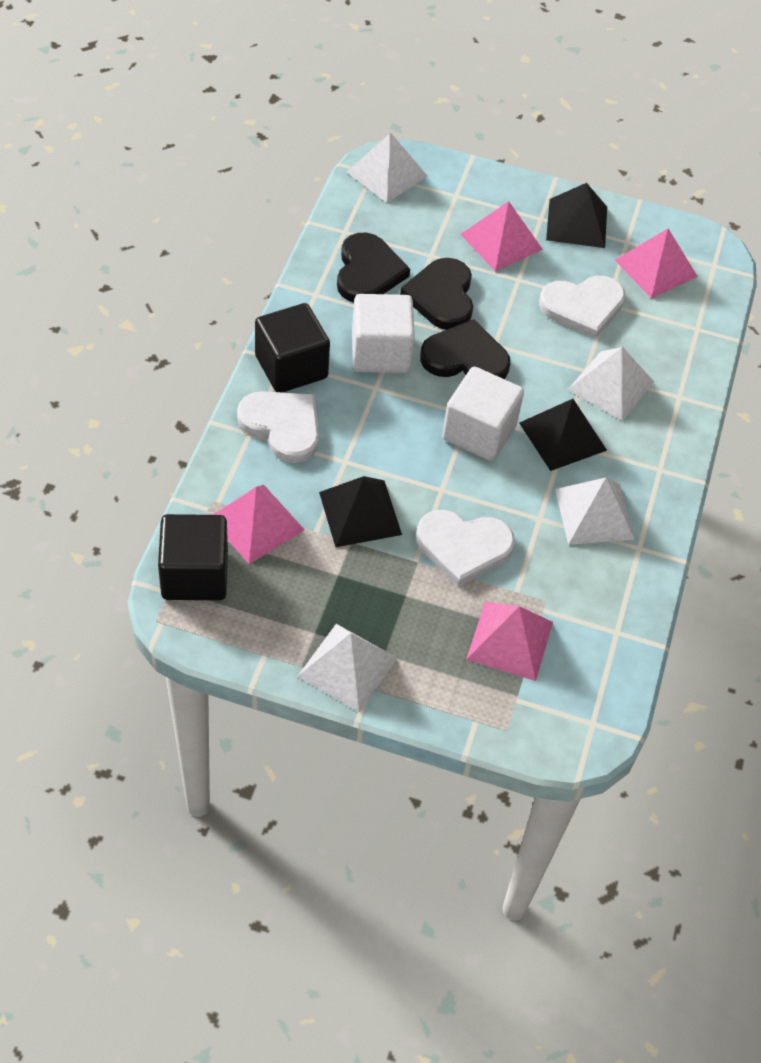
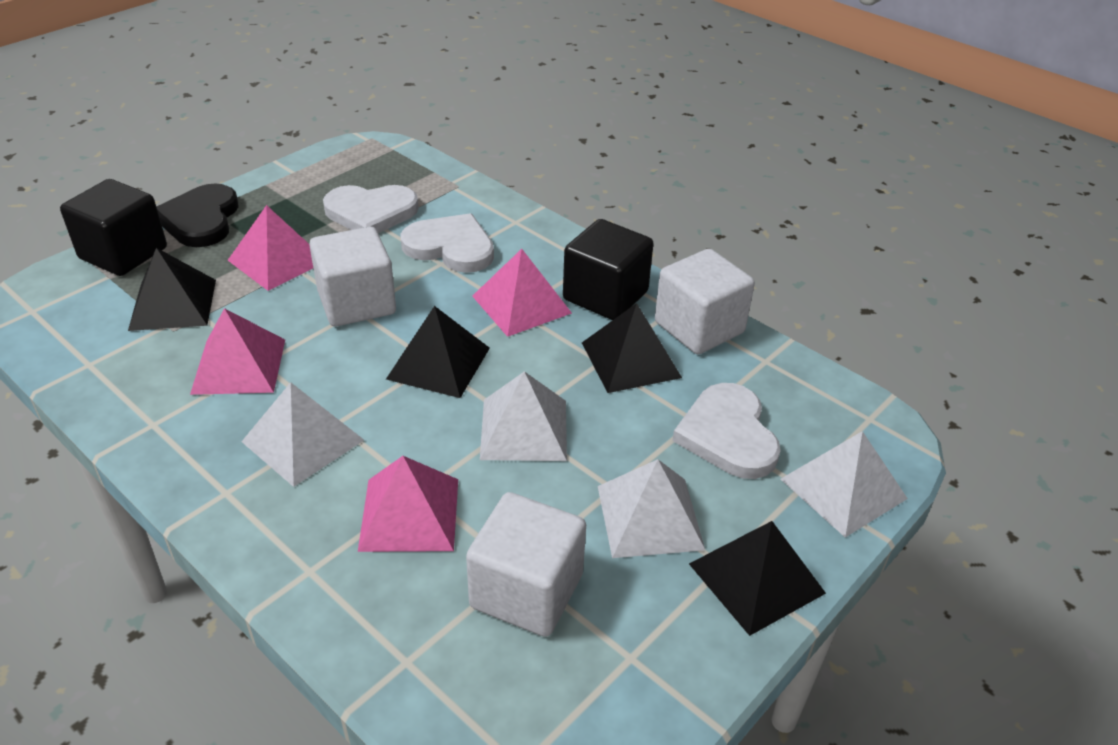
black heart: 3 -> 1
black pyramid: 3 -> 4
white cube: 2 -> 3

